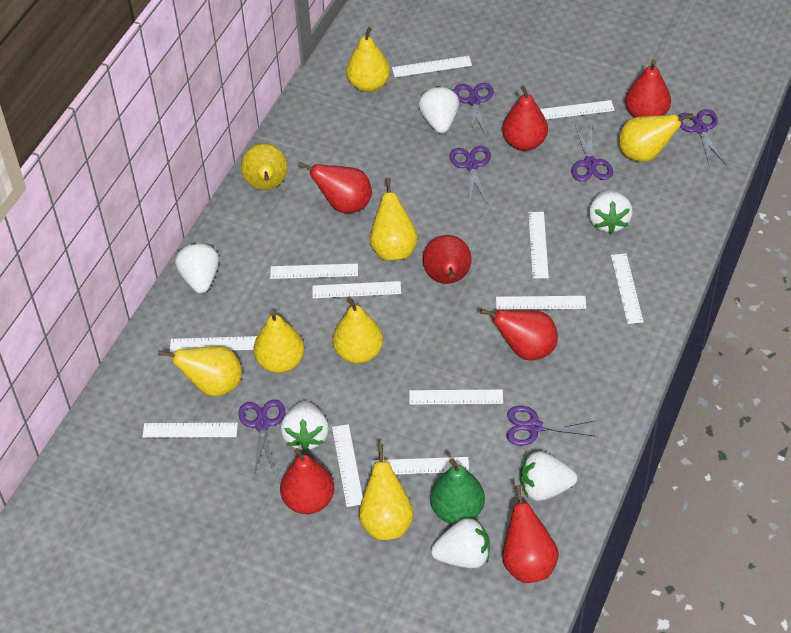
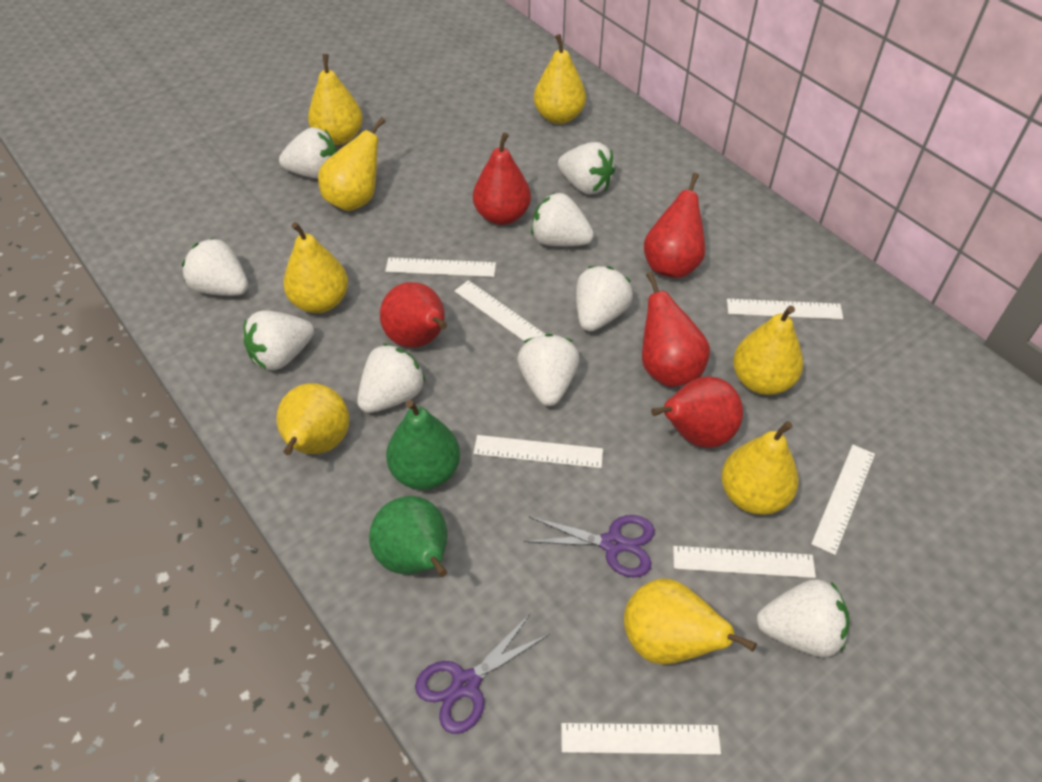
green pear: 1 -> 2
purple scissors: 6 -> 2
red pear: 7 -> 5
white ruler: 12 -> 7
white strawberry: 6 -> 9

